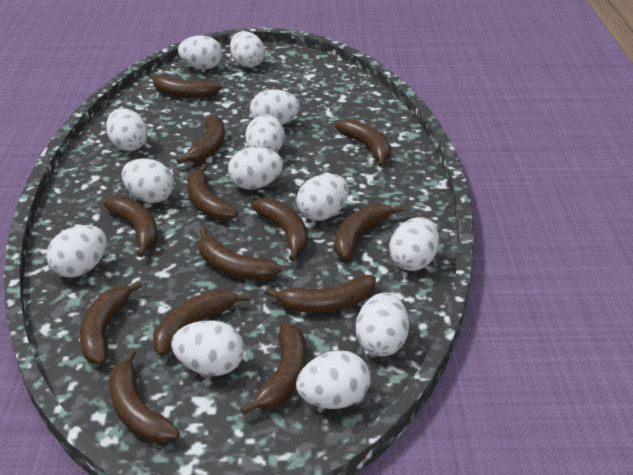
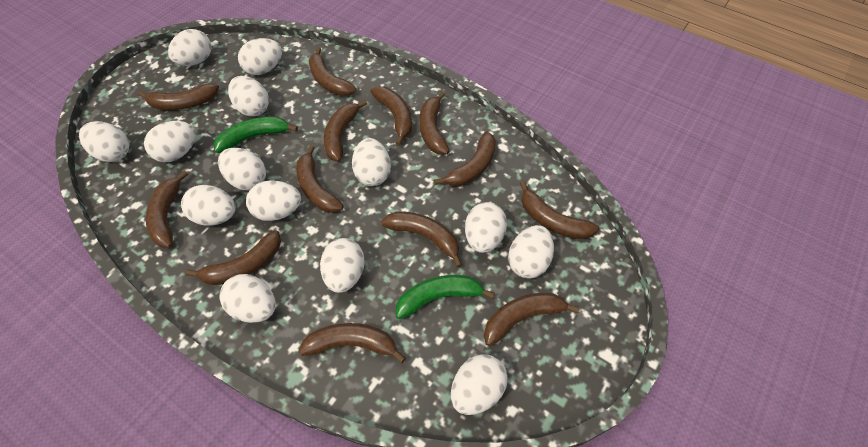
green banana: 0 -> 2
white egg: 13 -> 14

